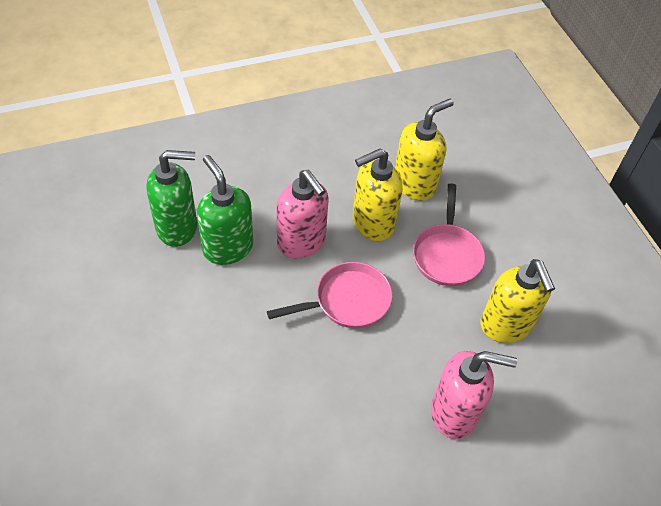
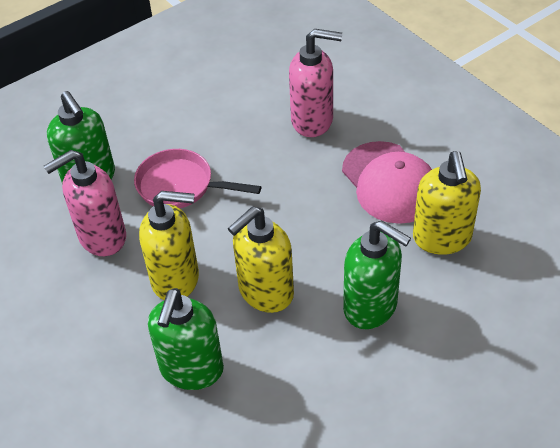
green soap dispenser: 2 -> 3
pink cap: 0 -> 1
pink pan: 2 -> 1

